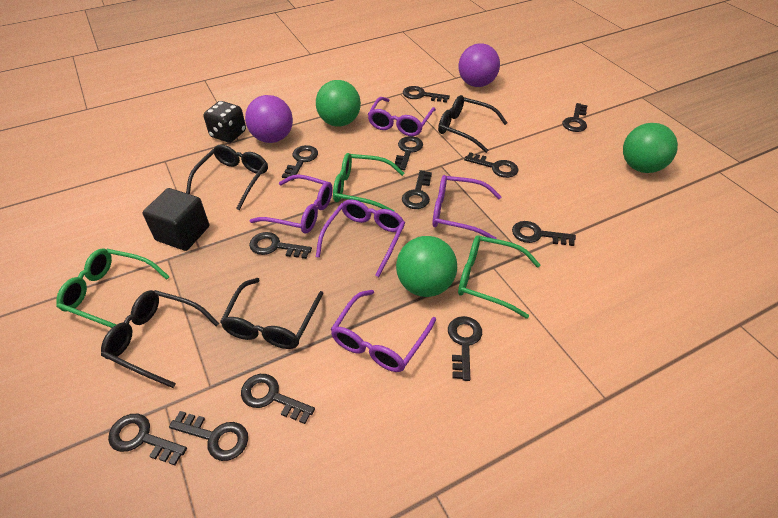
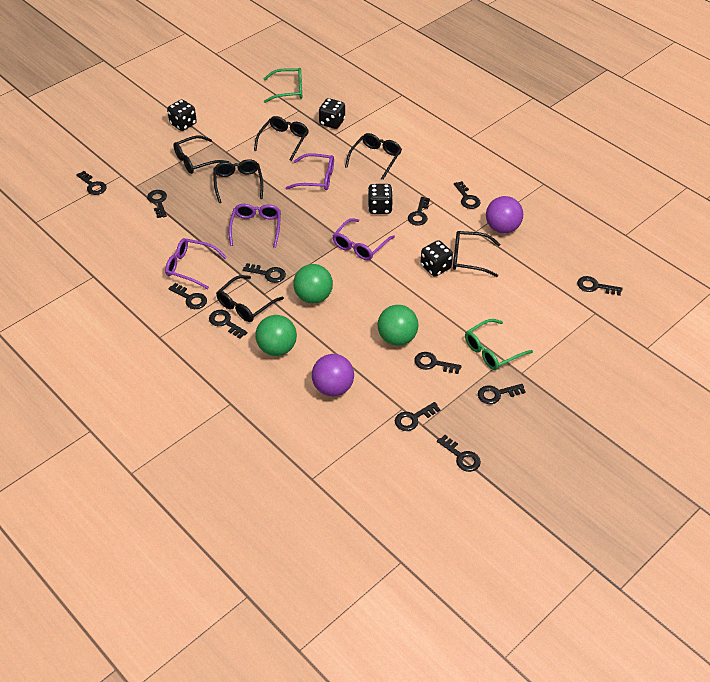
black cube: 1 -> 0
black dice: 1 -> 4
black glasses: 4 -> 6
green glasses: 3 -> 2
purple glasses: 5 -> 4

